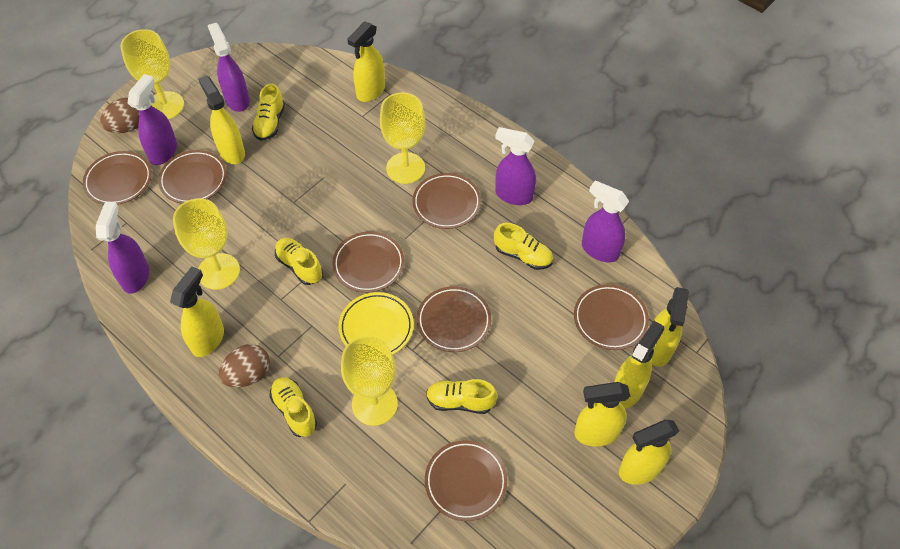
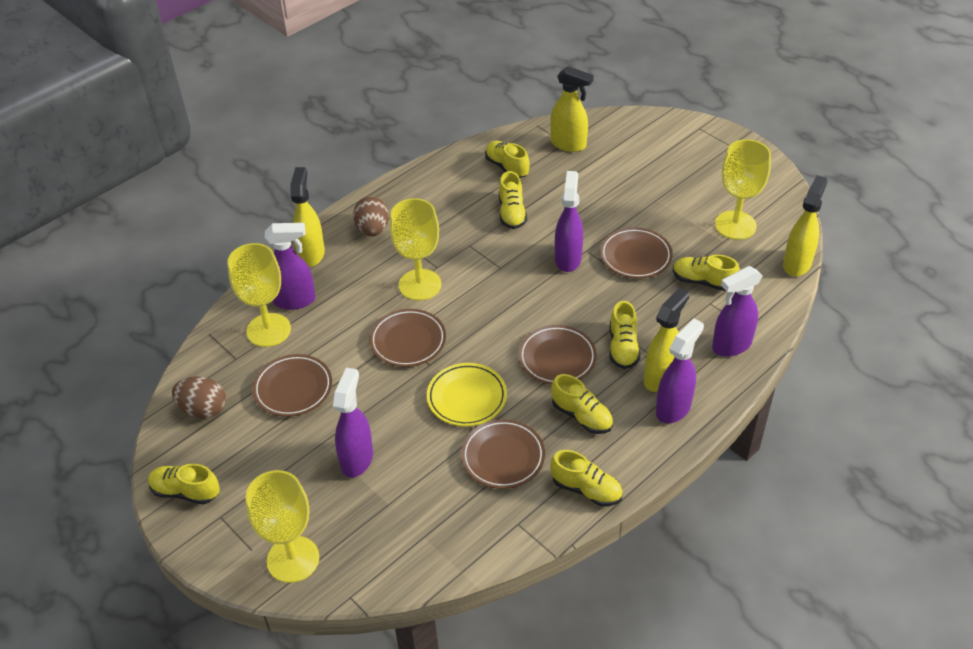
brown plate: 7 -> 5
yellow shoe: 5 -> 7
yellow spray bottle: 7 -> 4

